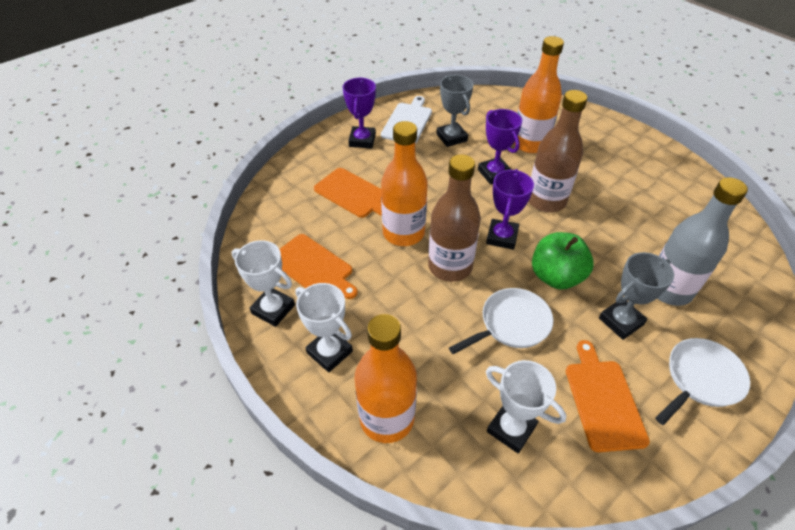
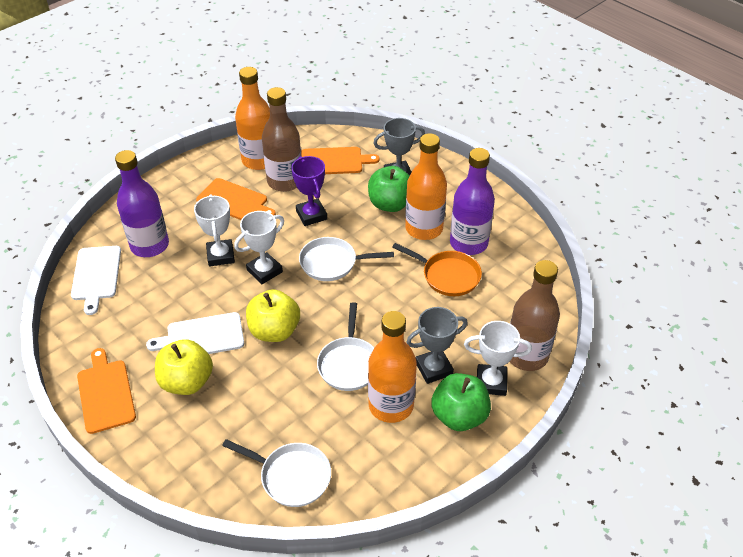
green apple: 1 -> 2
grey bottle: 1 -> 0
orange pan: 0 -> 1
purple bottle: 0 -> 2
purple trophy: 3 -> 1
white cutting board: 1 -> 2
white pan: 2 -> 3
yellow apple: 0 -> 2

